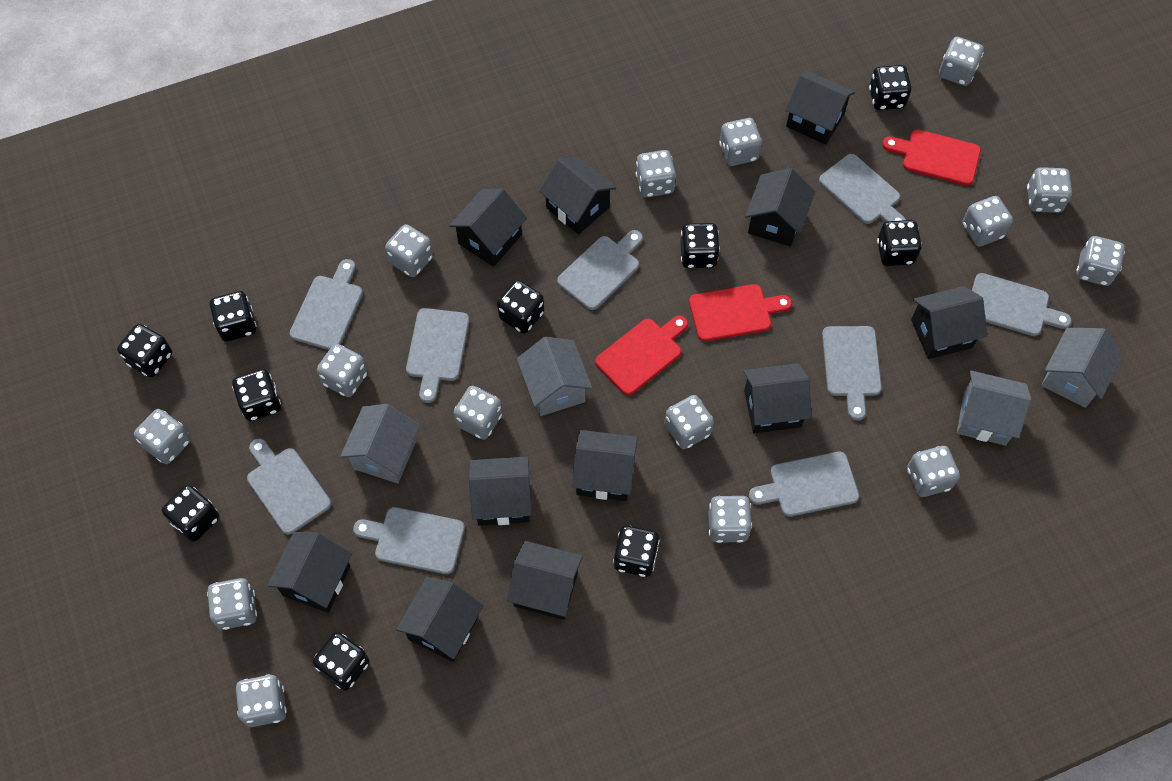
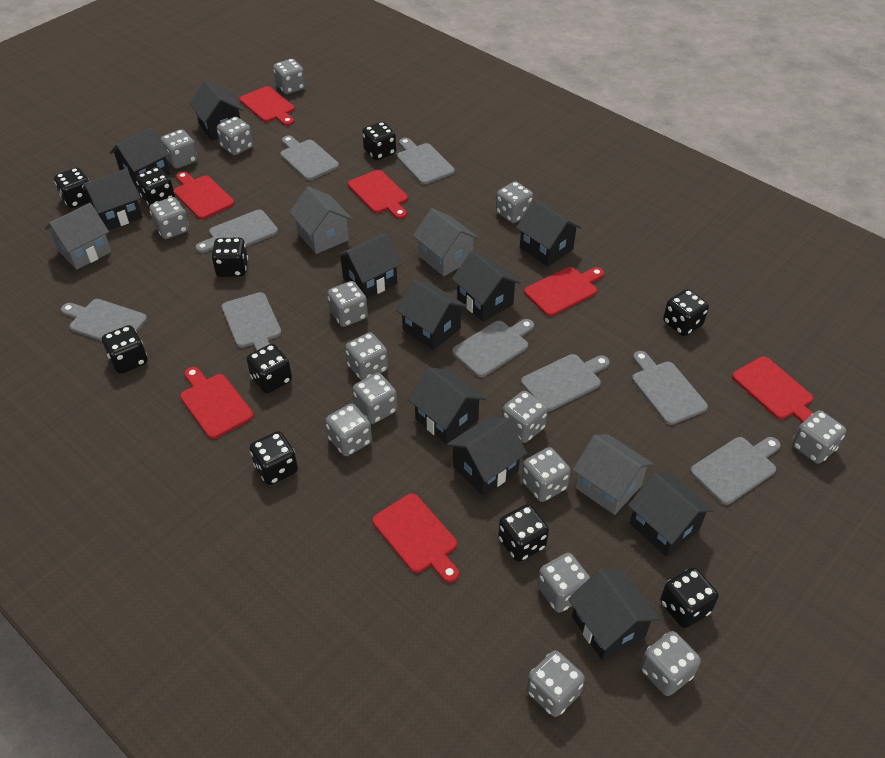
red cutting board: 3 -> 7

